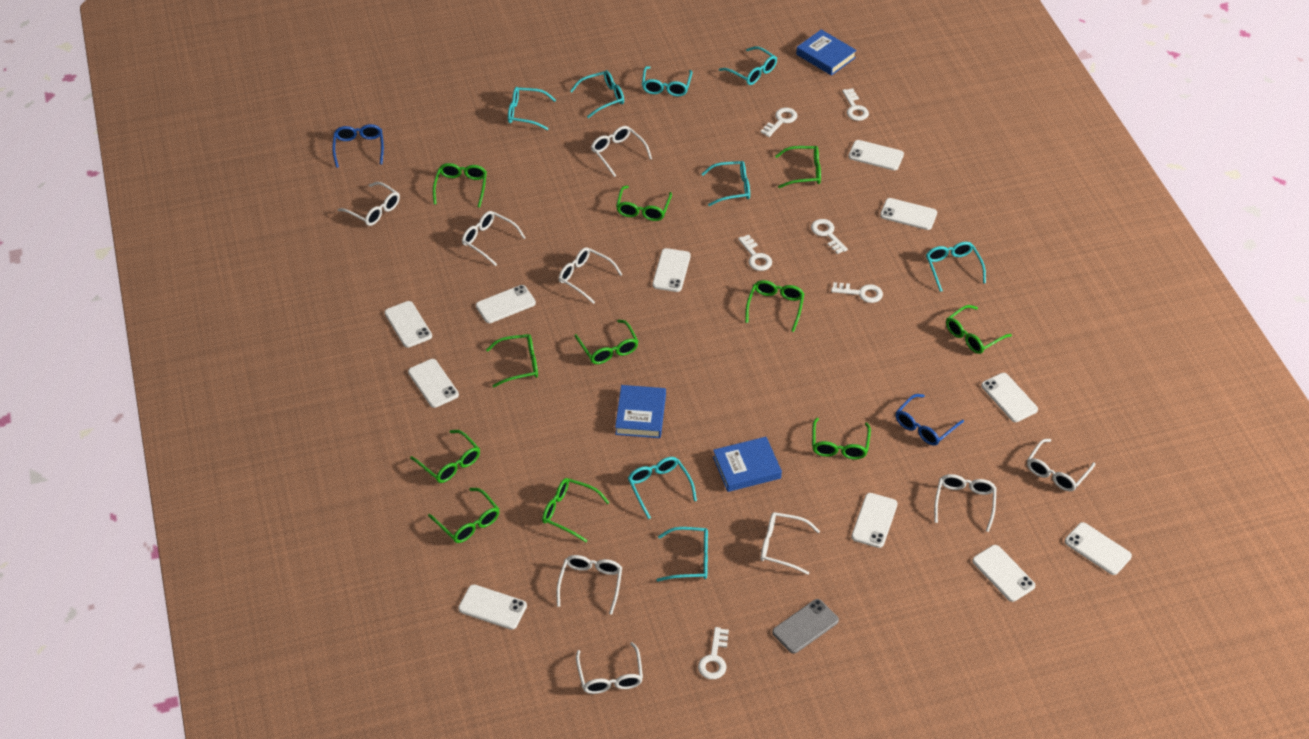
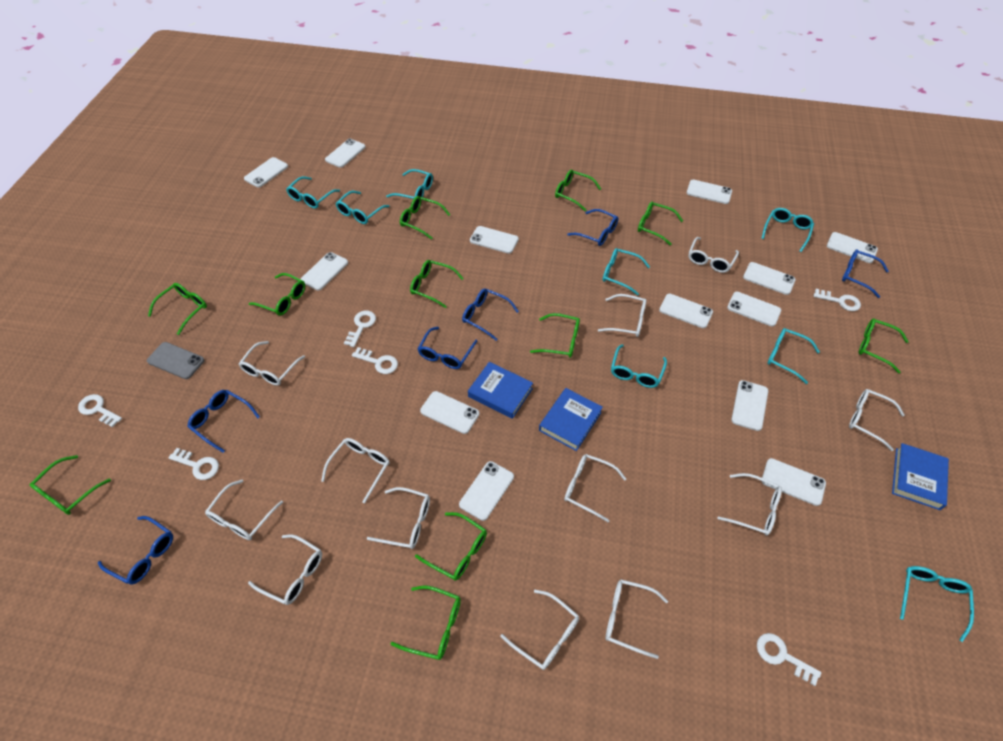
blue glasses: 2 -> 6
white glasses: 9 -> 12
white phone: 11 -> 13

